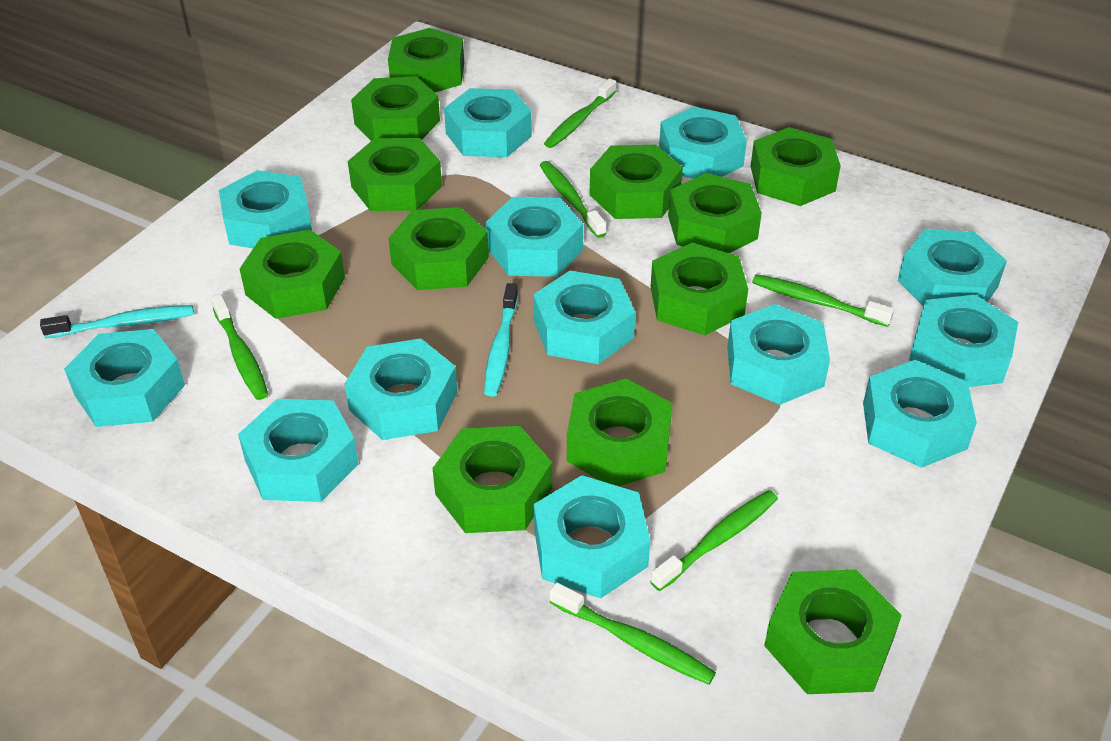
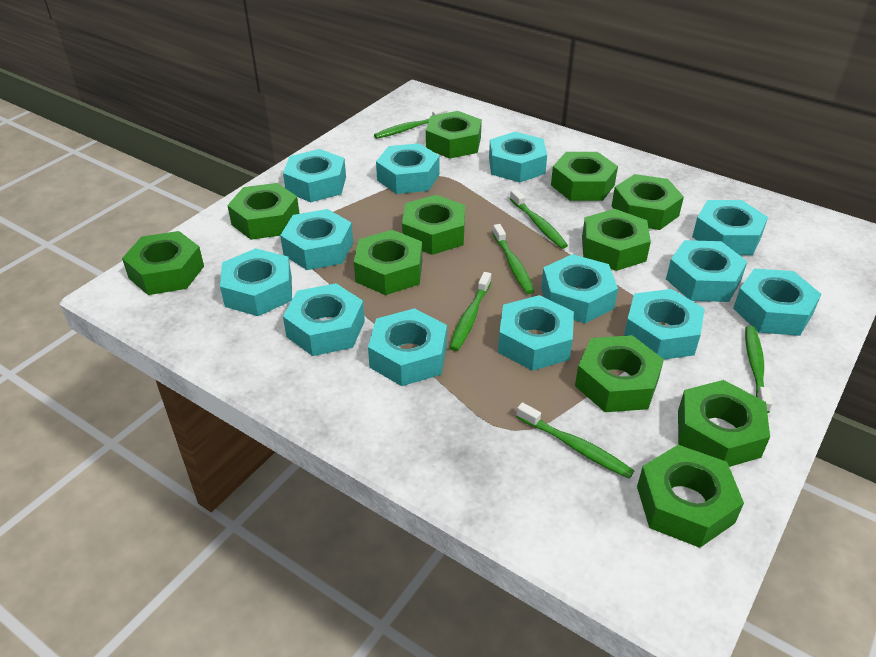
green nut: 12 -> 11
turquoise toothbrush: 2 -> 0

